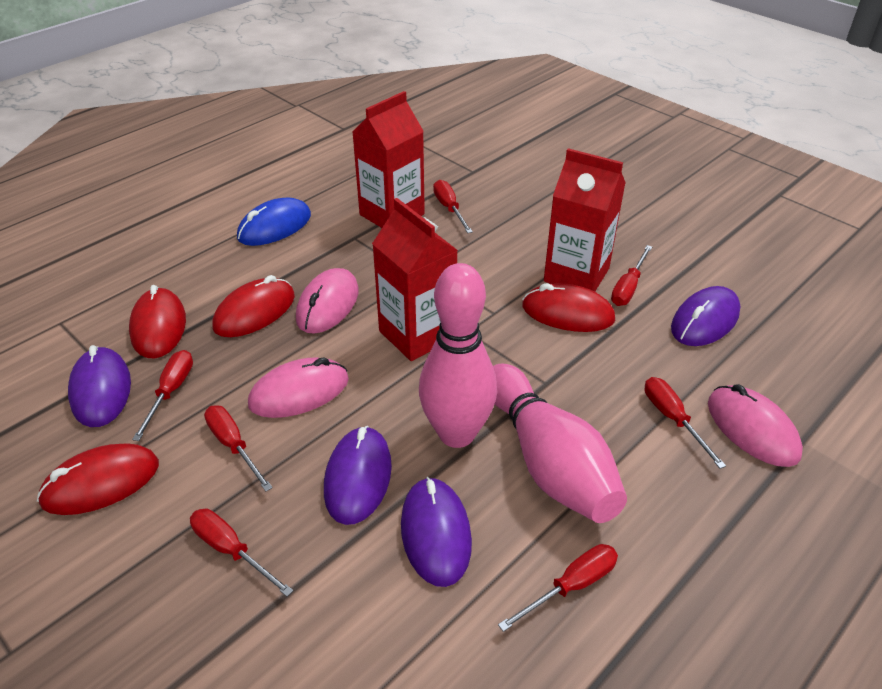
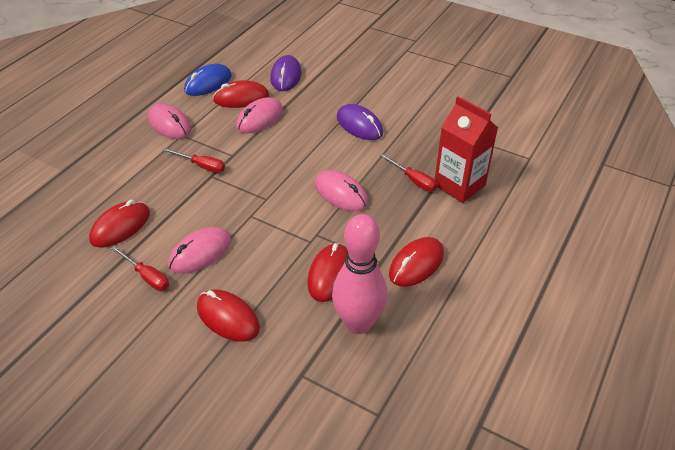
pink bowling pin: 2 -> 1
pink mouse: 3 -> 4
purple mouse: 4 -> 2
red carton: 3 -> 1
red mouse: 4 -> 5
red screwdriver: 7 -> 3

